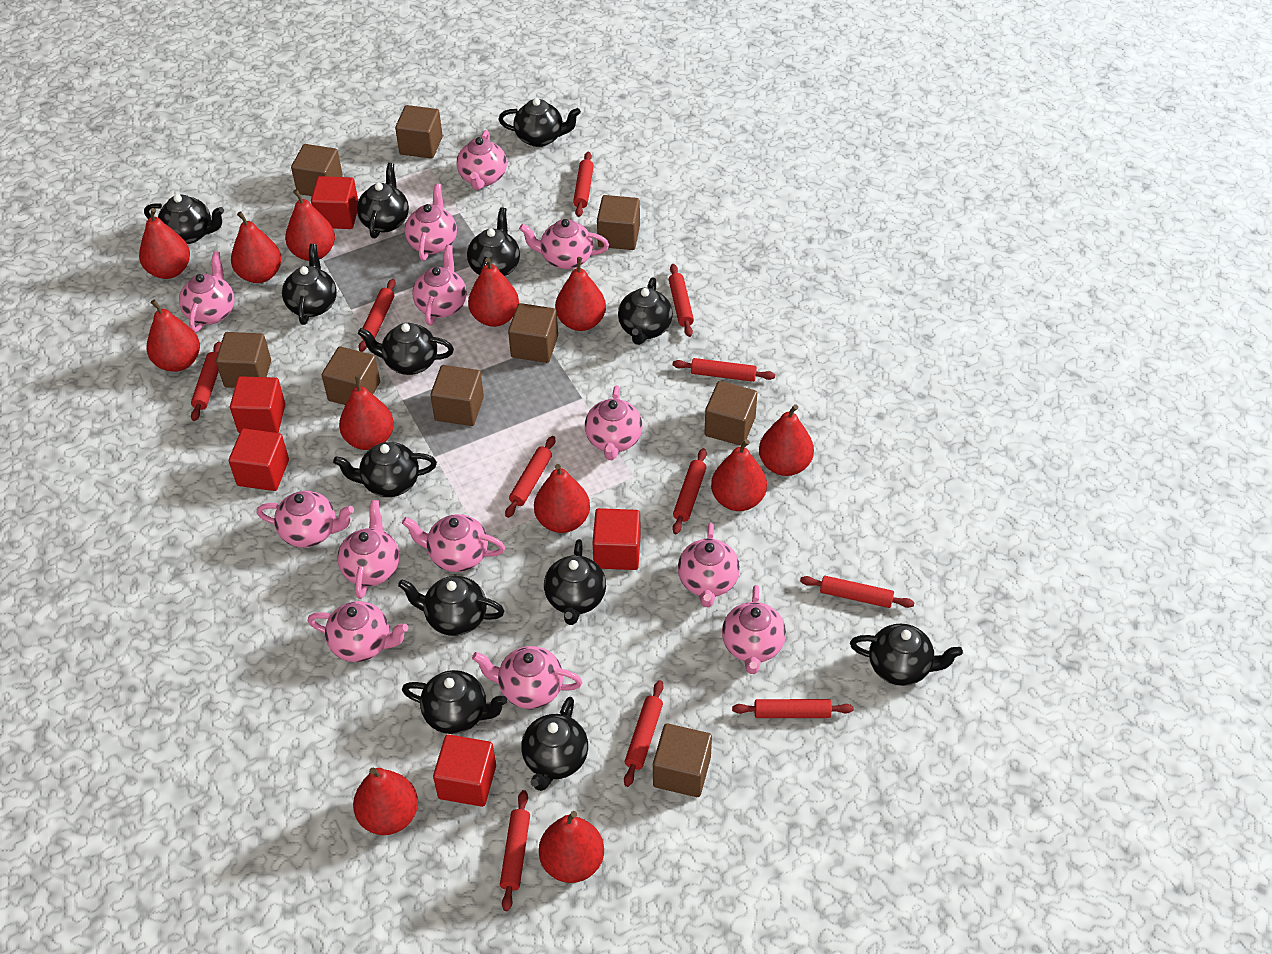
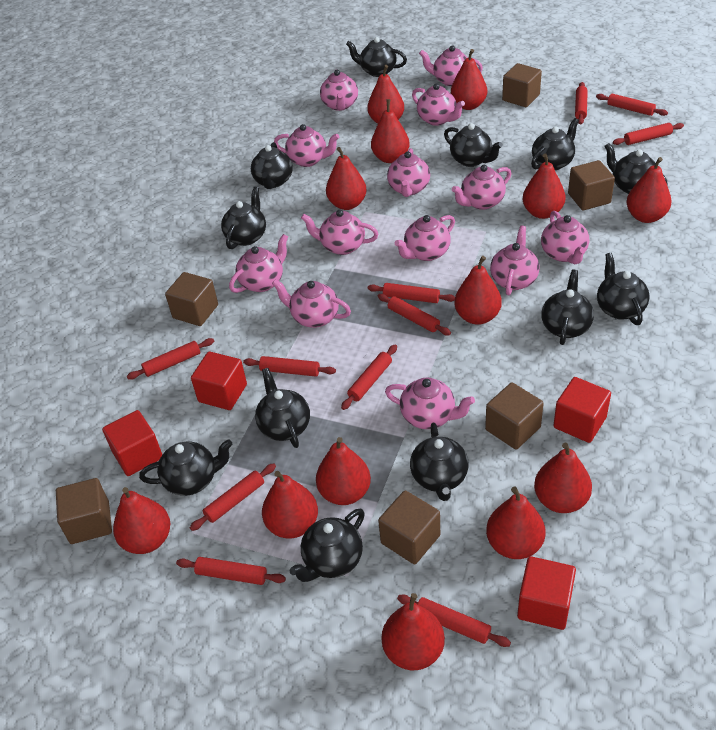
black teapot: 13 -> 12
brown cube: 9 -> 6
red cube: 5 -> 4
red pear: 12 -> 13

